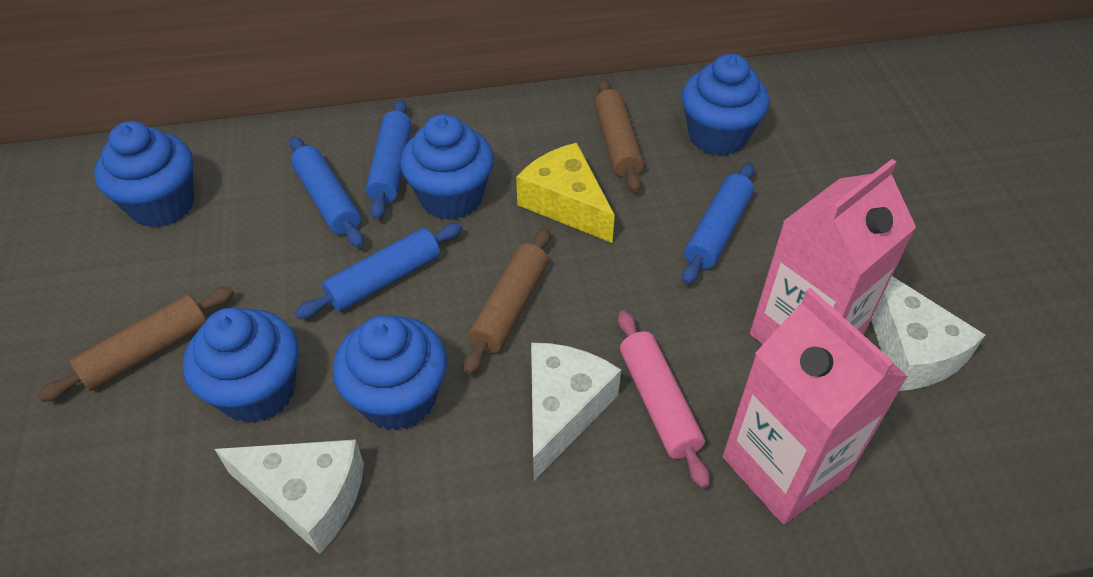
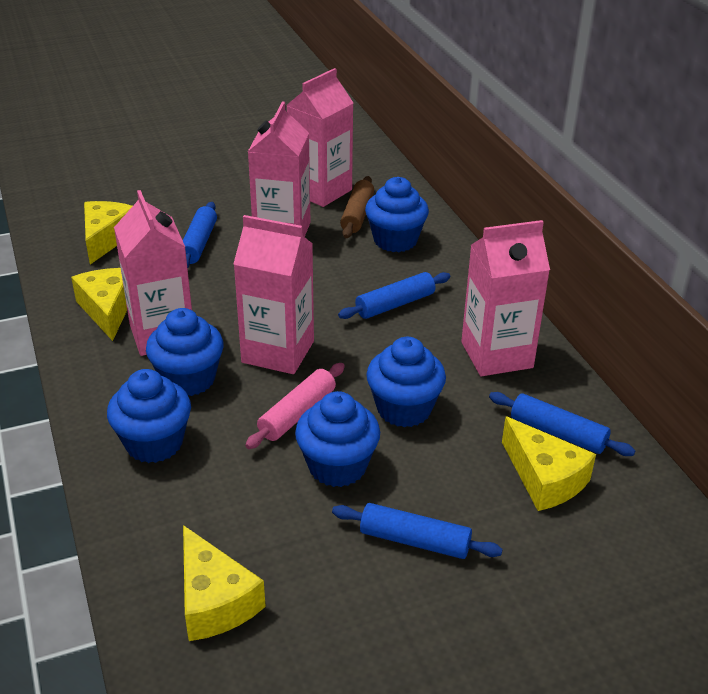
brown rolling pin: 3 -> 1
pink carton: 2 -> 5
white cheese: 3 -> 0
yellow cheese: 1 -> 4

